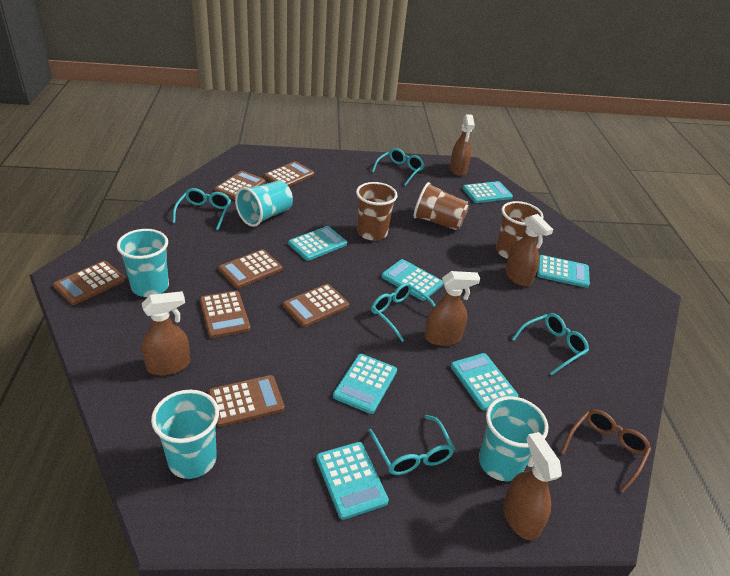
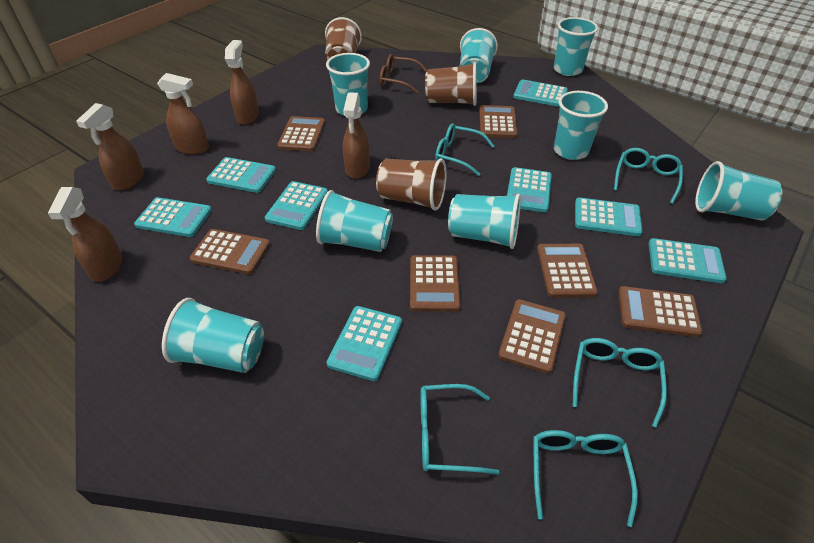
turquoise calculator: 7 -> 8
turquoise cup: 4 -> 8

